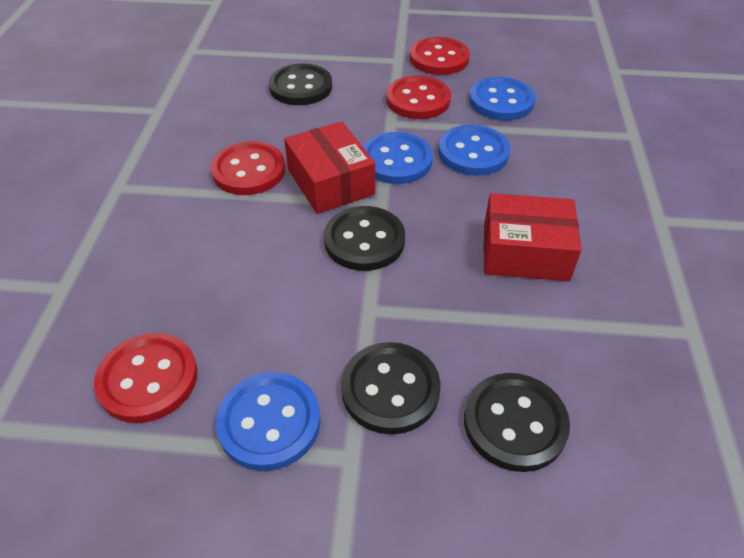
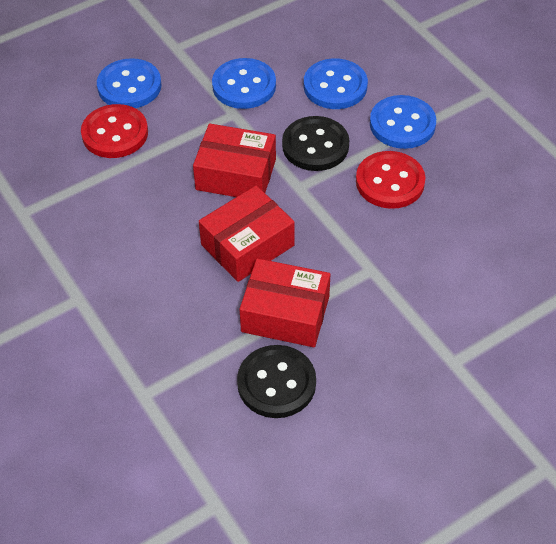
black button: 4 -> 2
red box: 2 -> 3
red button: 4 -> 2

